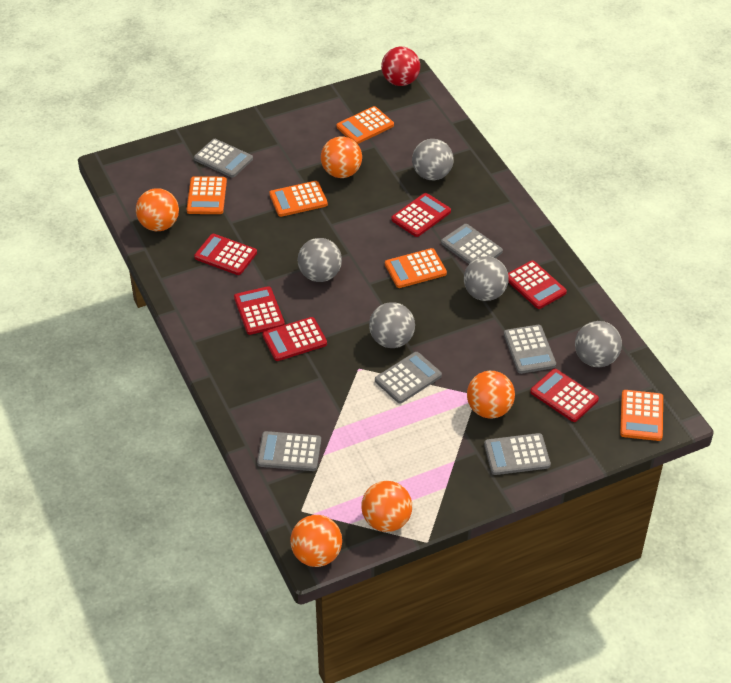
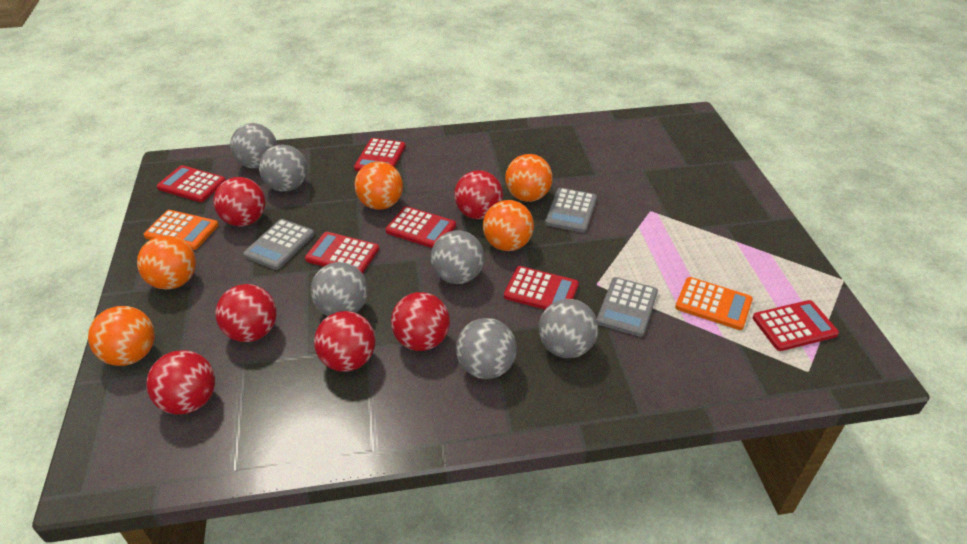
grey ball: 5 -> 6
grey calculator: 6 -> 3
orange calculator: 5 -> 2
red ball: 1 -> 6

